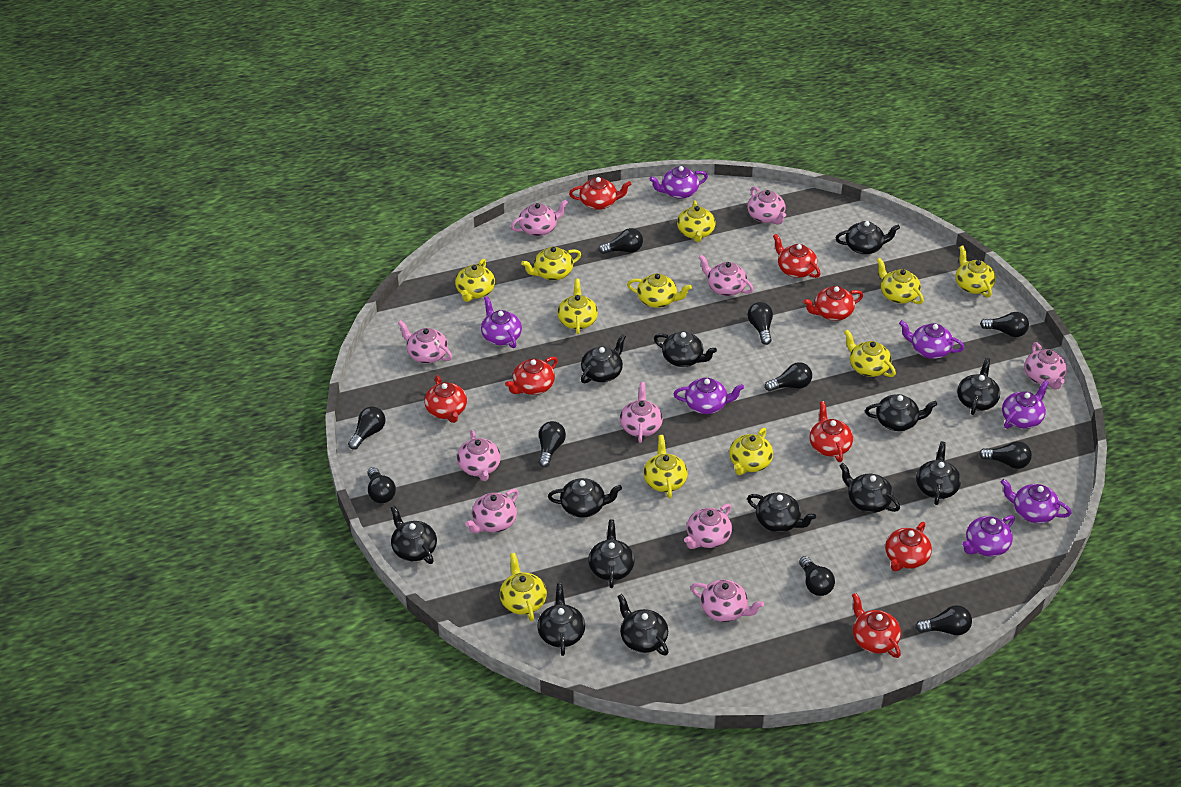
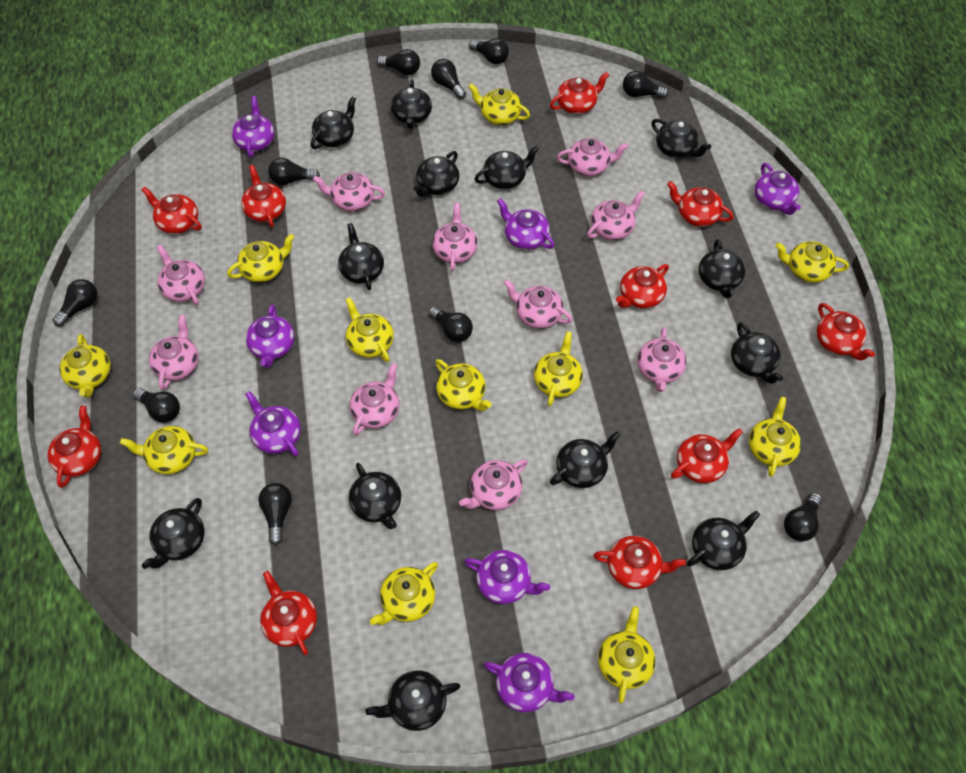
red teapot: 8 -> 10

